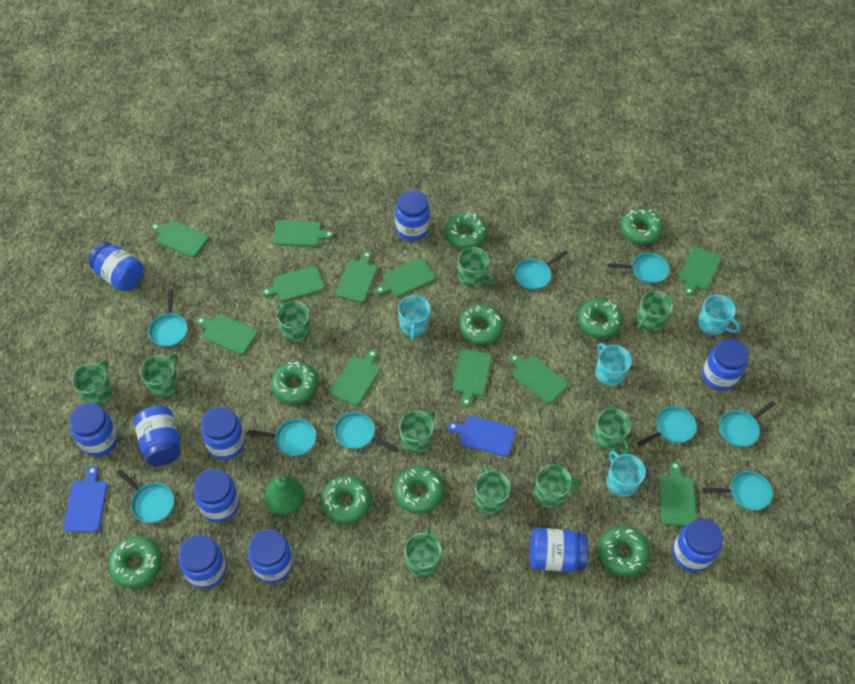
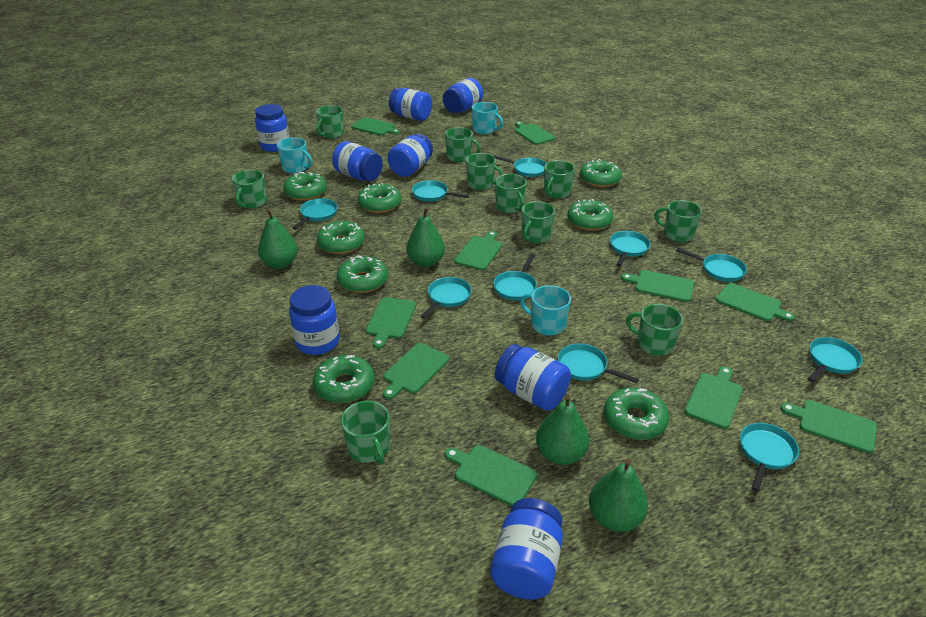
blue cutting board: 2 -> 0
blue jar: 11 -> 8
green cutting board: 11 -> 10
green donut: 9 -> 8
green pear: 1 -> 4
turquoise mug: 4 -> 3
turquoise pan: 9 -> 10

